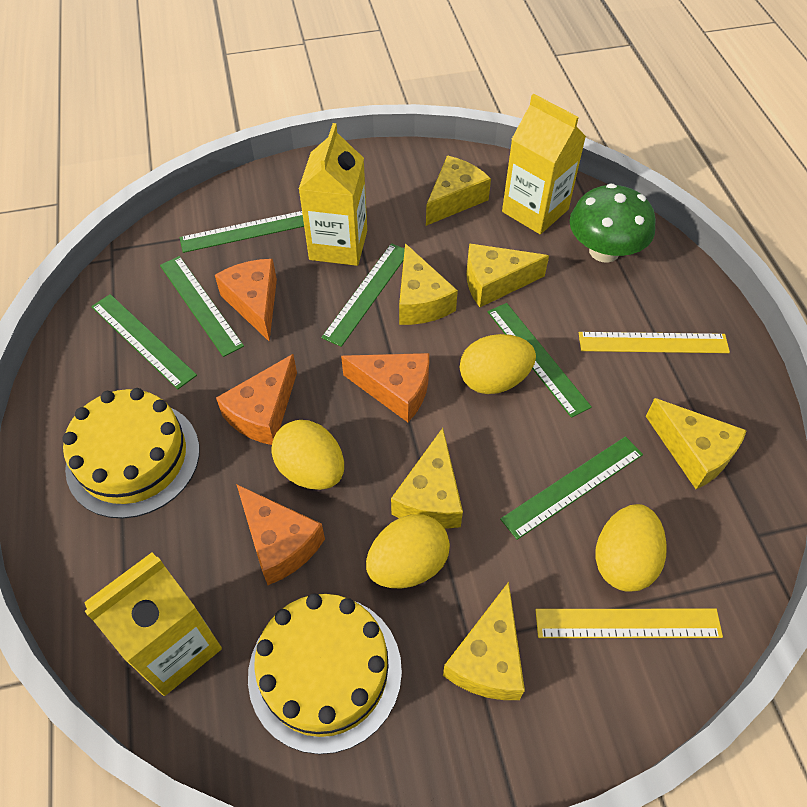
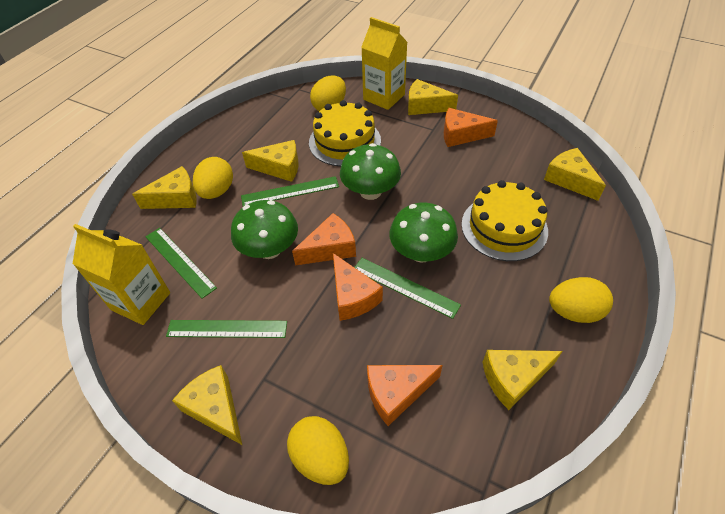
green mushroom: 1 -> 3
green ruler: 6 -> 4
yellow carton: 3 -> 2
yellow ruler: 2 -> 0

